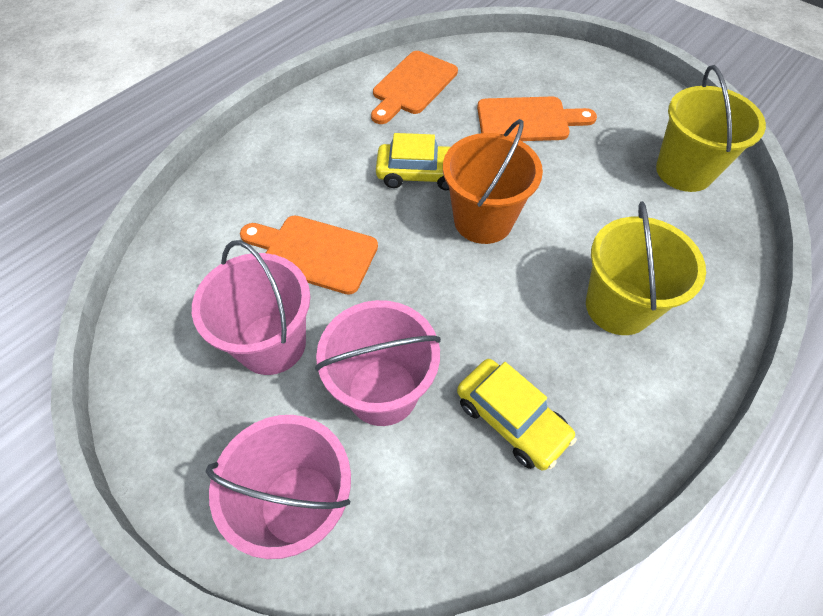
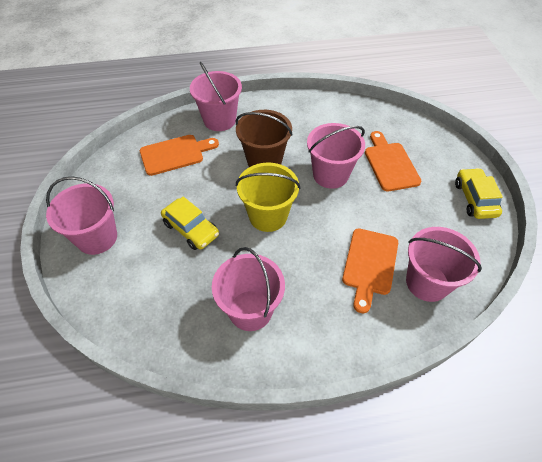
brown bucket: 0 -> 1
orange bucket: 1 -> 0
pink bucket: 3 -> 5
yellow bucket: 2 -> 1

